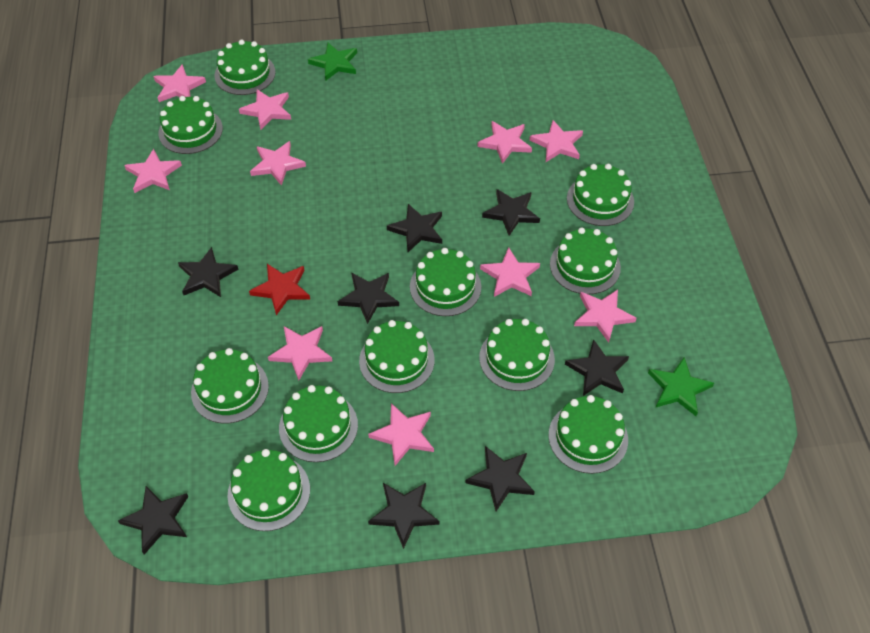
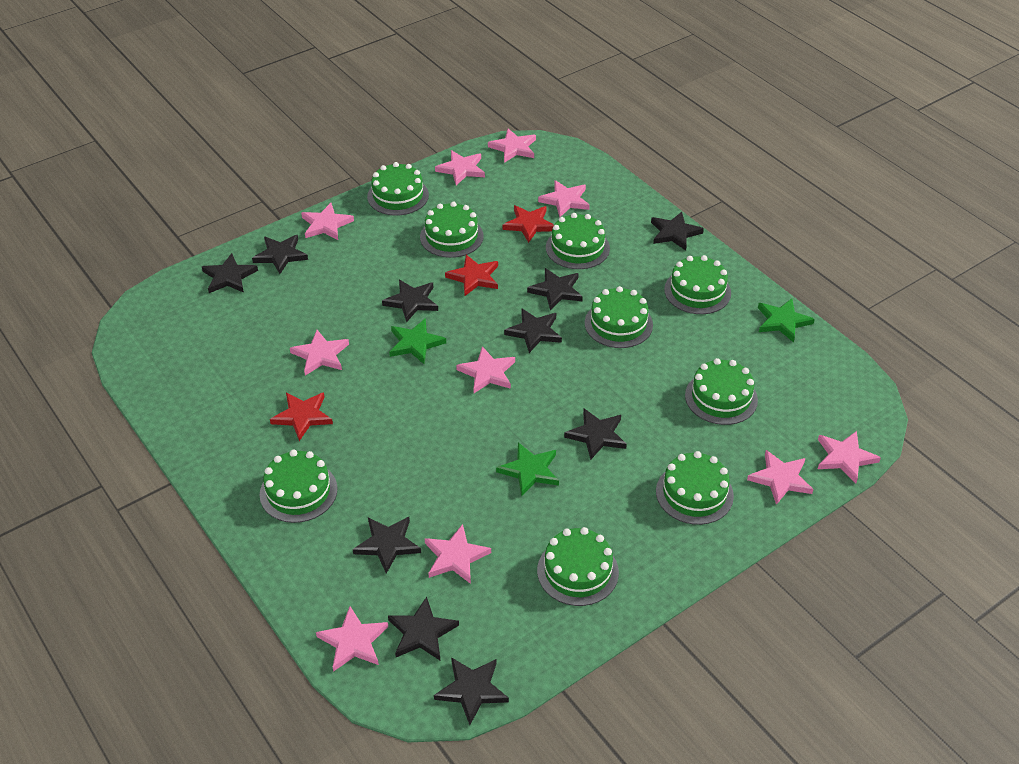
black star: 8 -> 10
green cake: 11 -> 9
green star: 2 -> 3
red star: 1 -> 3

